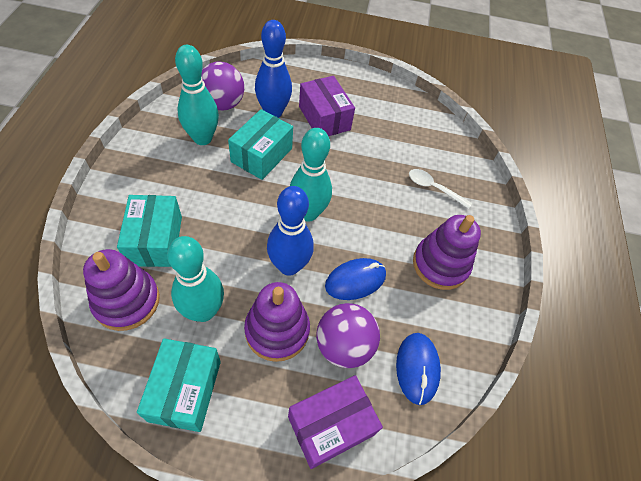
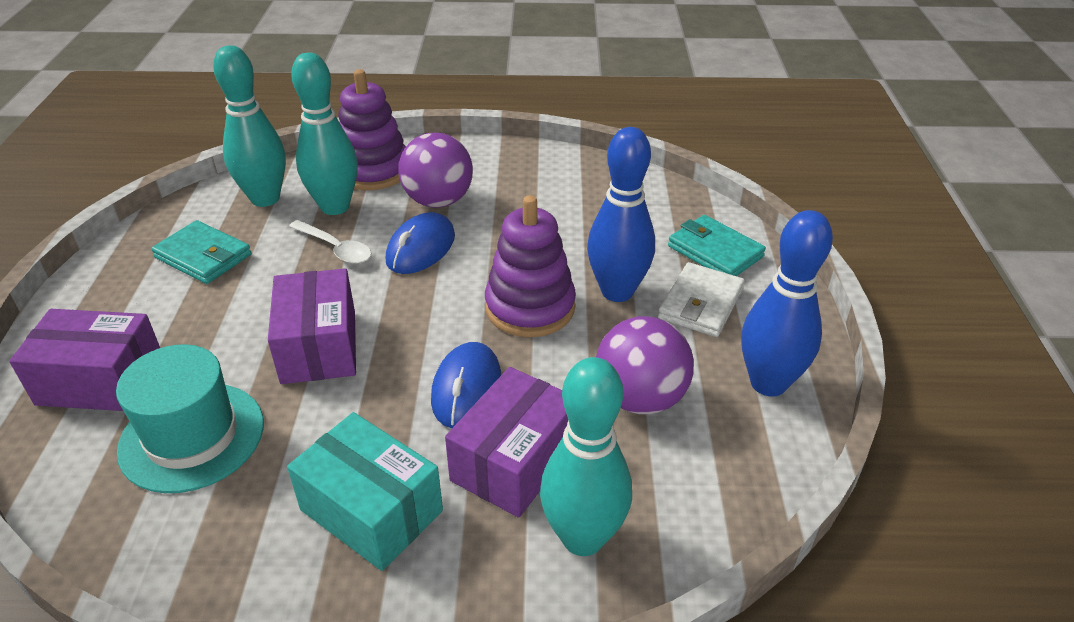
purple box: 2 -> 3
purple stacking toy: 3 -> 2
turquoise box: 3 -> 1
turquoise hat: 0 -> 1
turquoise wallet: 0 -> 2
white wallet: 0 -> 1

